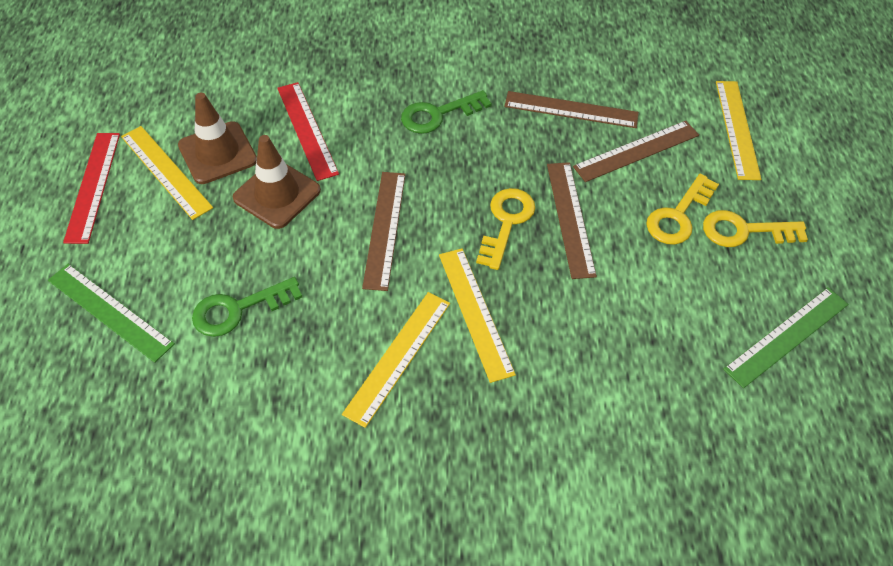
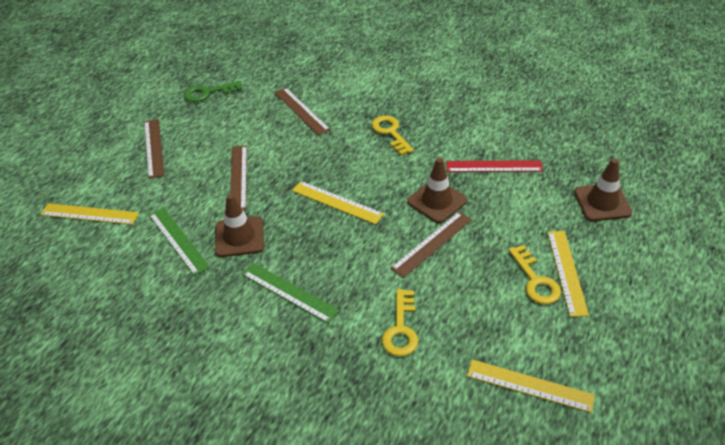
brown traffic cone: 2 -> 3
green key: 2 -> 1
red ruler: 2 -> 1

